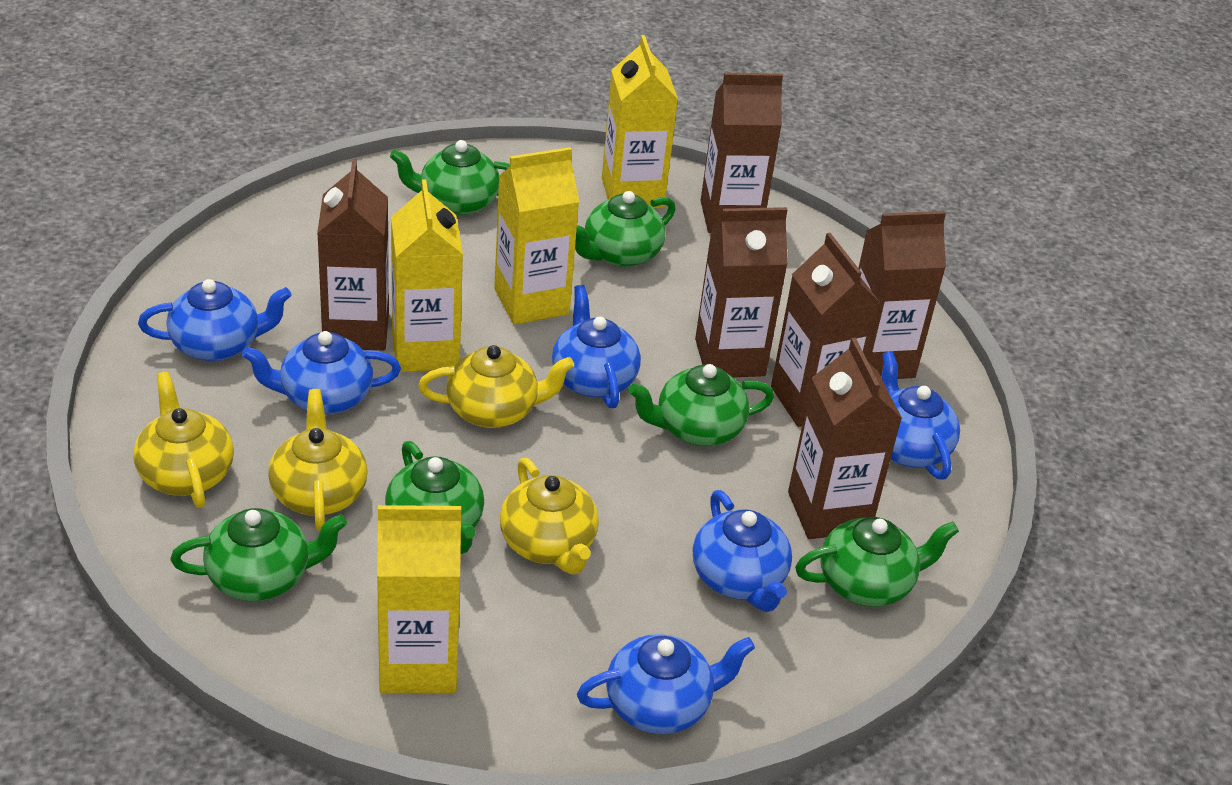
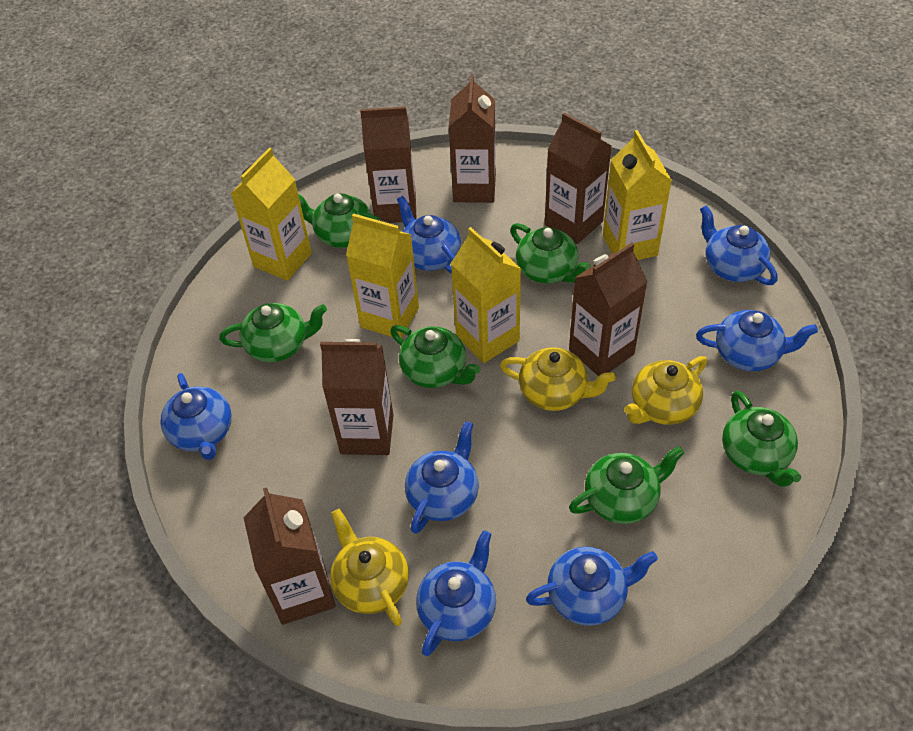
blue teapot: 6 -> 7
yellow teapot: 4 -> 3

